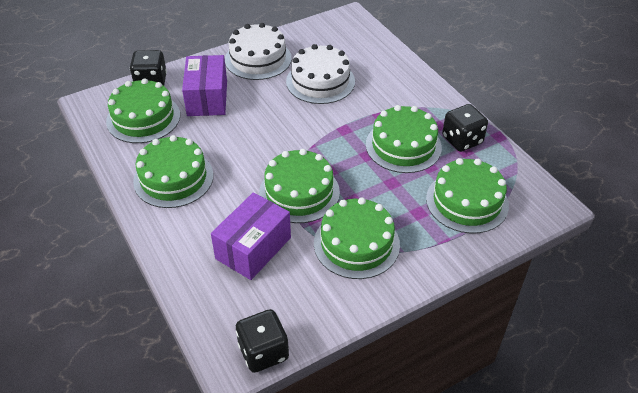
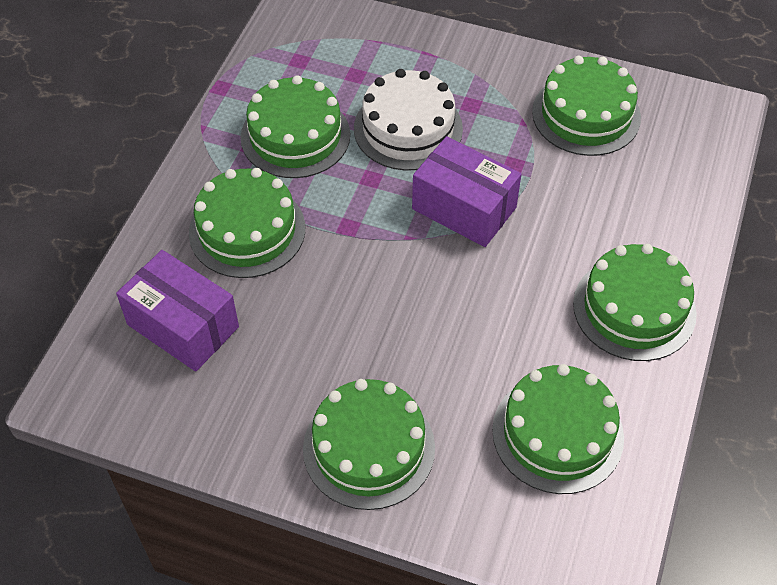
black dice: 3 -> 0
white cake: 2 -> 1

